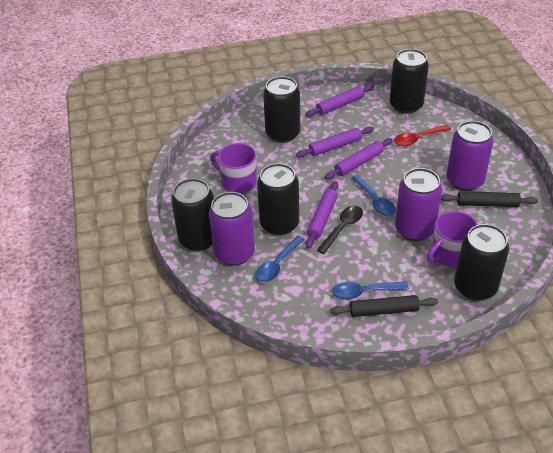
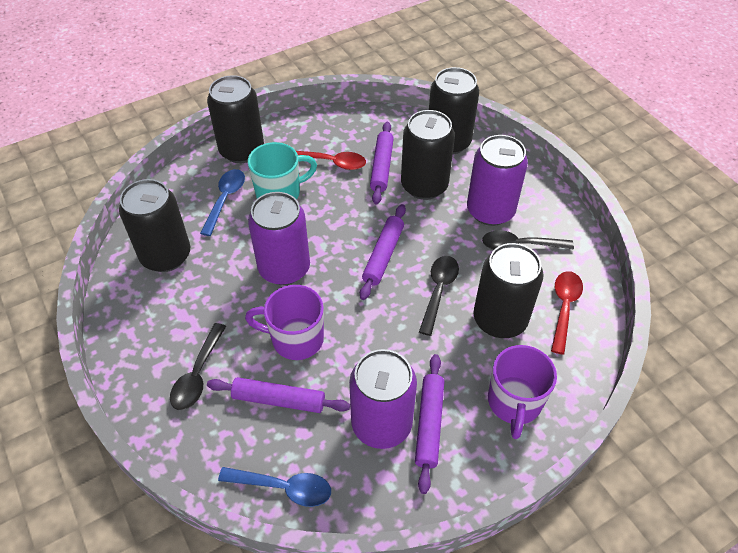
black rolling pin: 2 -> 0
black spoon: 1 -> 3
blue spoon: 3 -> 2
red spoon: 1 -> 2
turquoise mug: 0 -> 1

